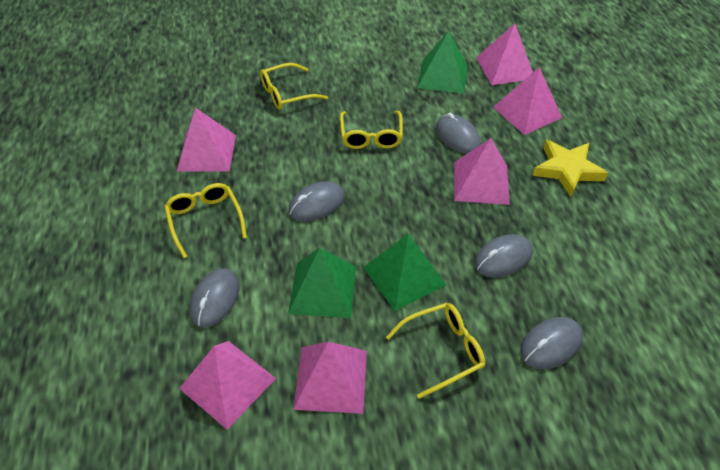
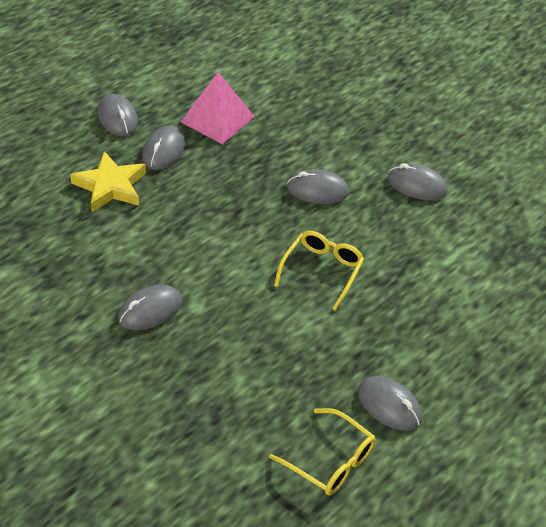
green pyramid: 3 -> 0
grey mouse: 5 -> 6
pink pyramid: 6 -> 1
yellow glasses: 4 -> 2

